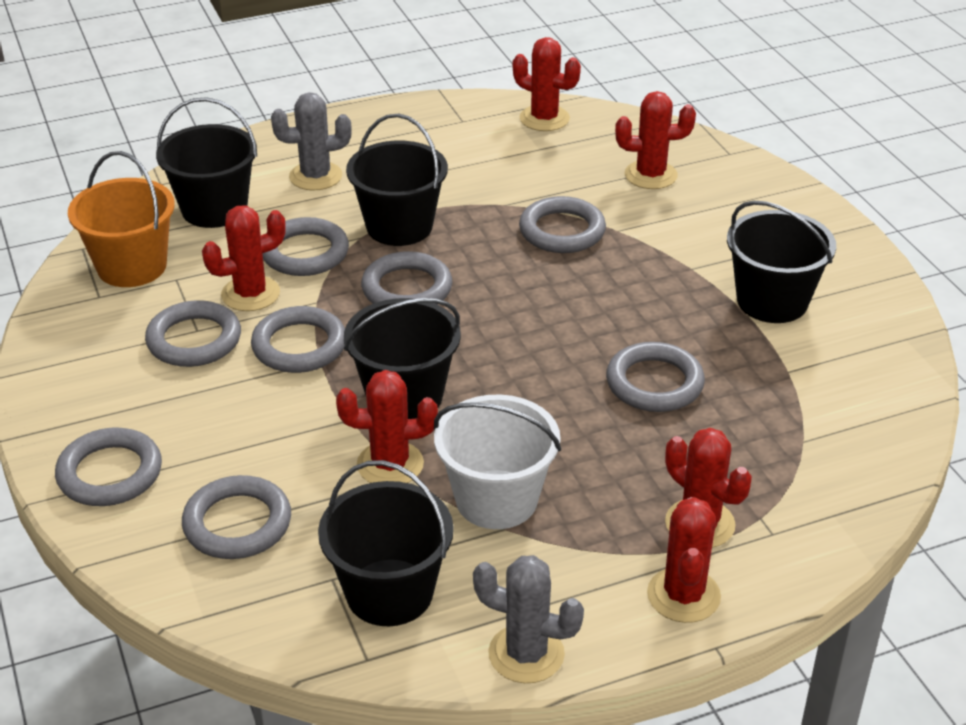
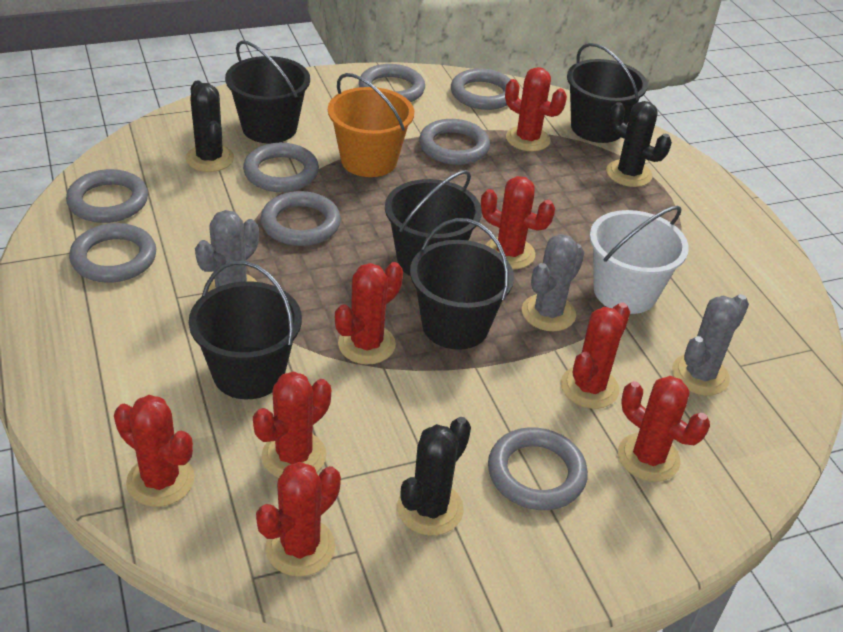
black cactus: 0 -> 3
grey cactus: 2 -> 3
red cactus: 6 -> 8

